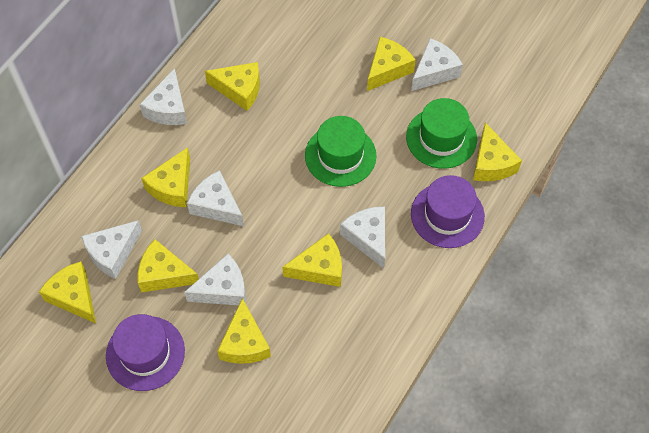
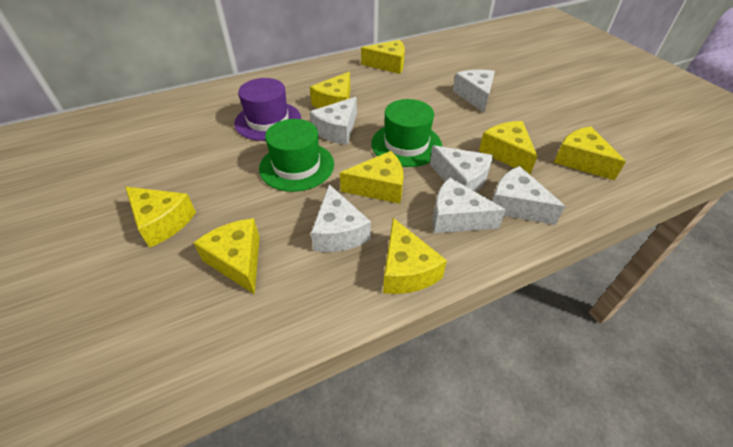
purple hat: 2 -> 1

